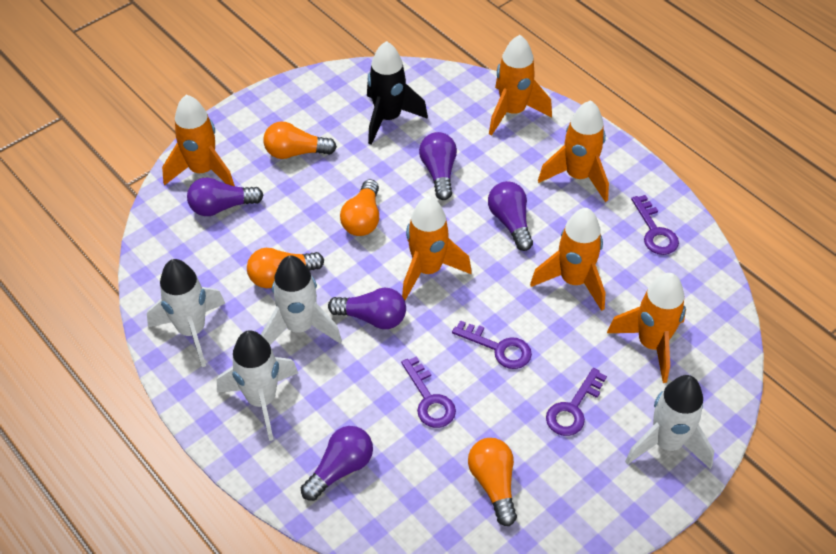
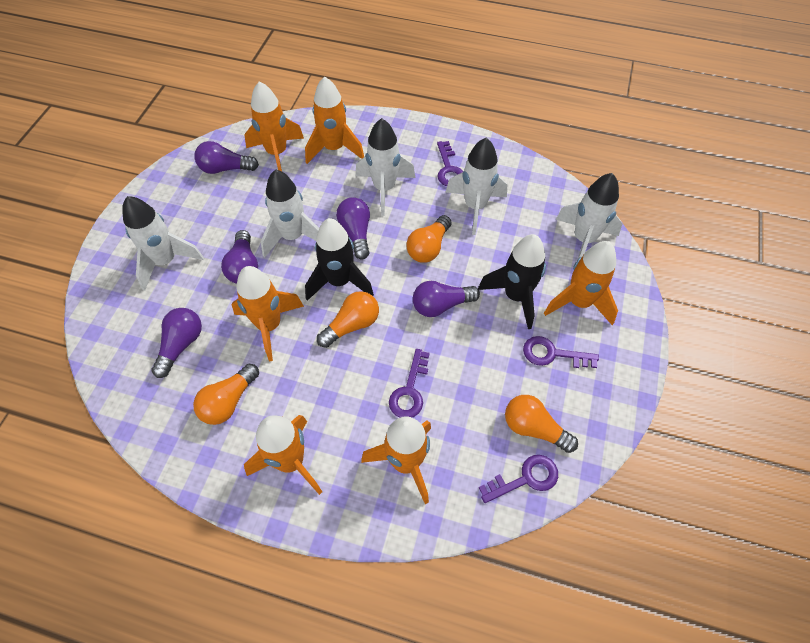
black rocket: 1 -> 2
white rocket: 4 -> 5

